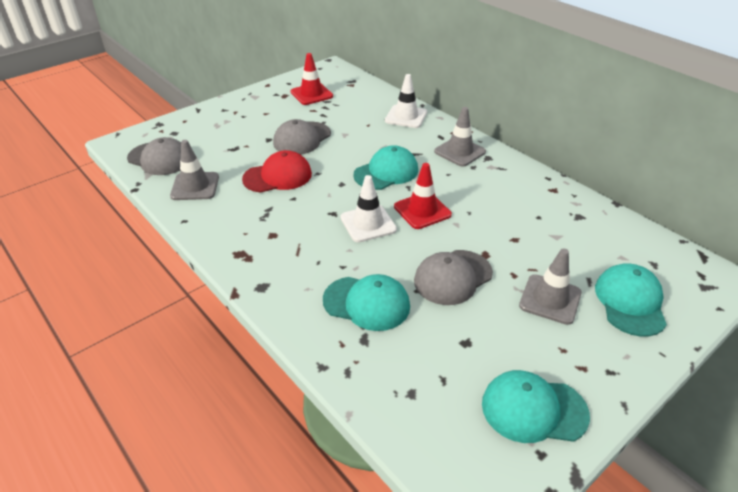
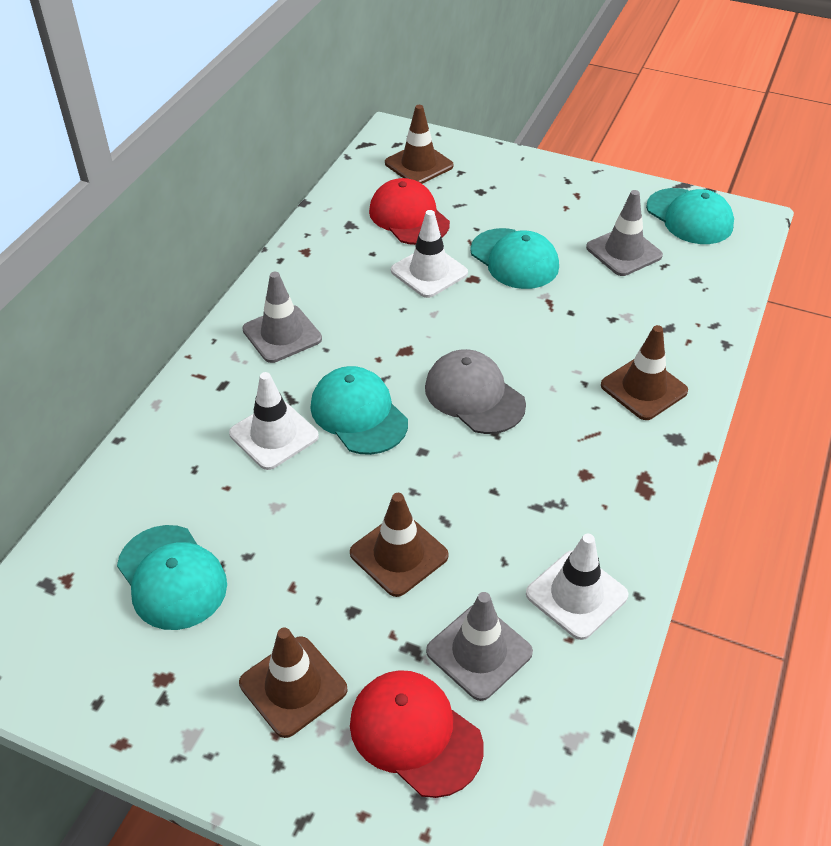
brown traffic cone: 0 -> 4
grey cap: 3 -> 1
red cap: 1 -> 2
red traffic cone: 2 -> 0
white traffic cone: 2 -> 3

